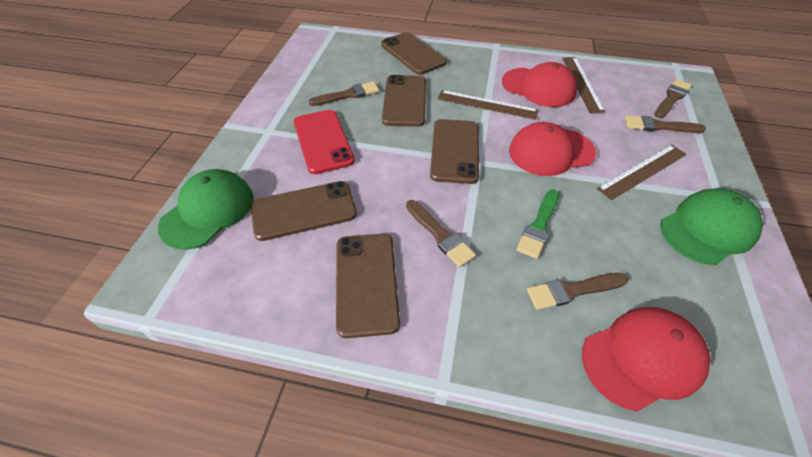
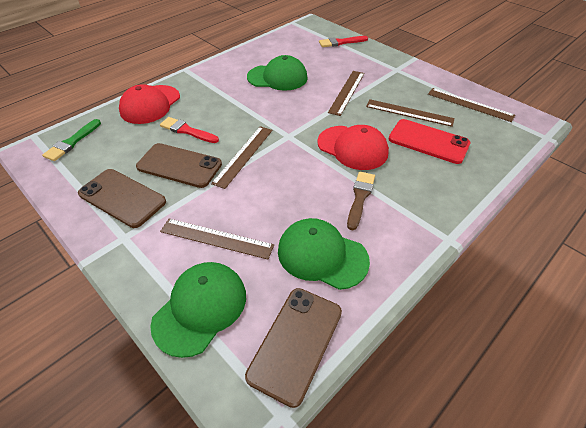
brown brush: 5 -> 1
brown phone: 5 -> 3
brown ruler: 3 -> 5
green cap: 2 -> 3
red brush: 0 -> 2
red cap: 3 -> 2

